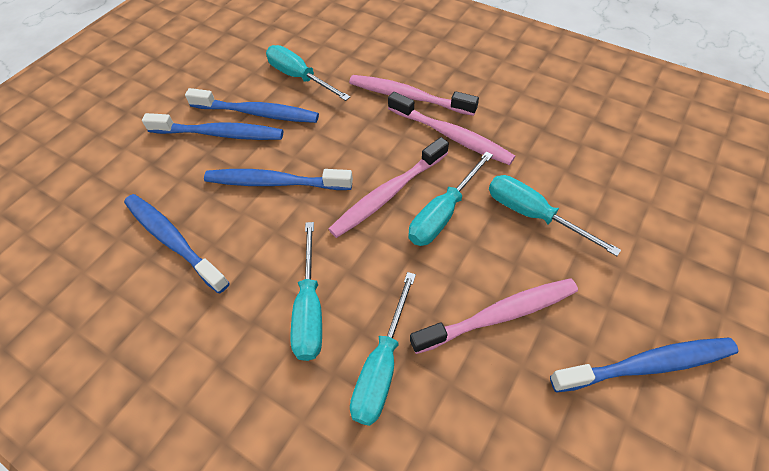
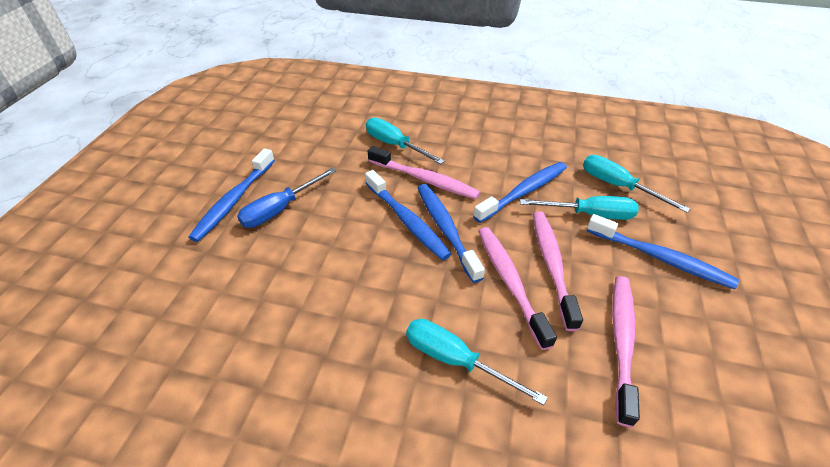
blue screwdriver: 0 -> 1
turquoise screwdriver: 5 -> 4

